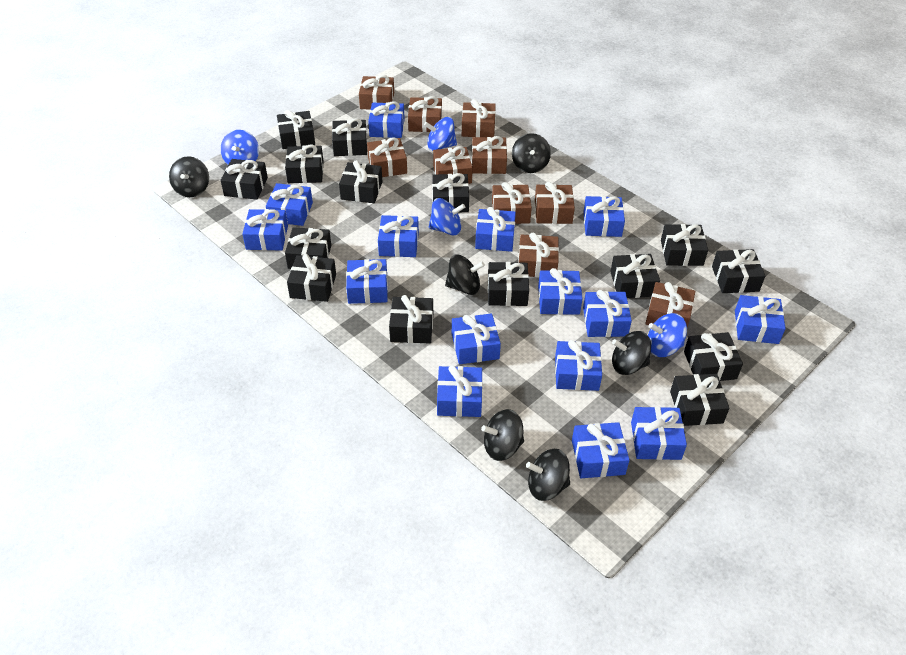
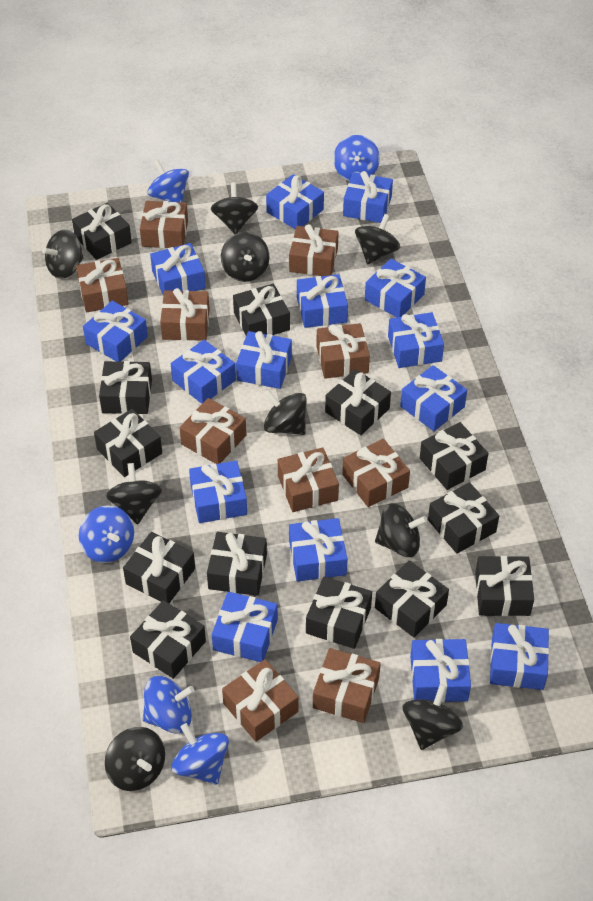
black gift: 15 -> 13
black spinning top: 6 -> 9
blue spinning top: 4 -> 5

